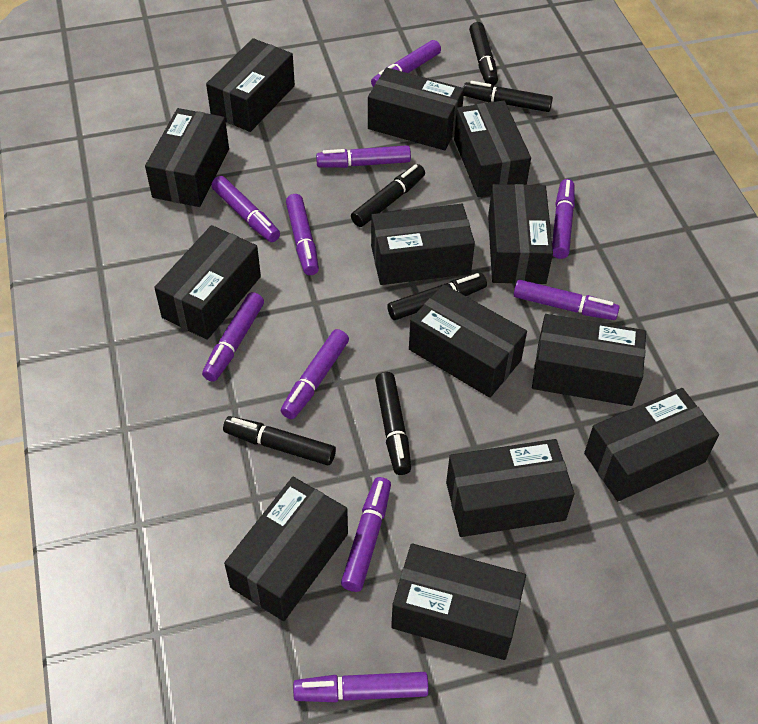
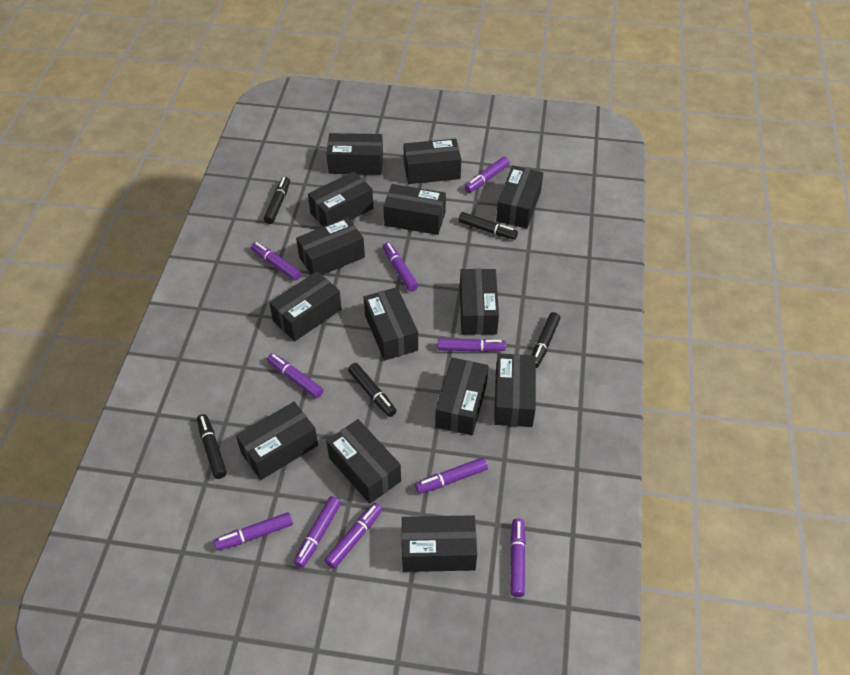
black box: 13 -> 14
black marker: 6 -> 5

